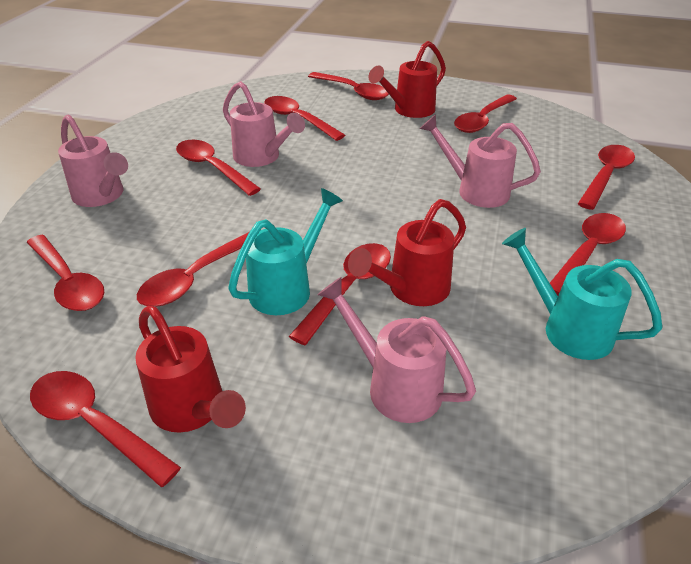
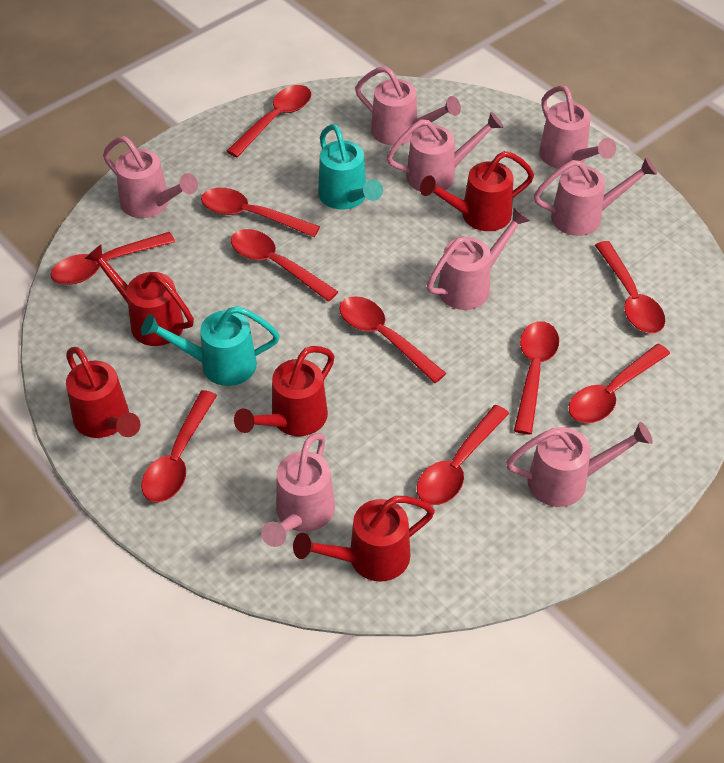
pink watering can: 4 -> 8
red watering can: 3 -> 5

